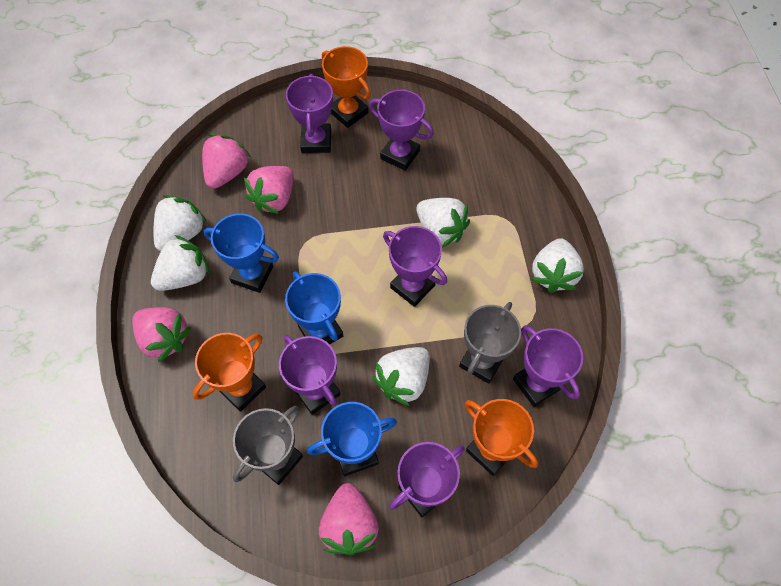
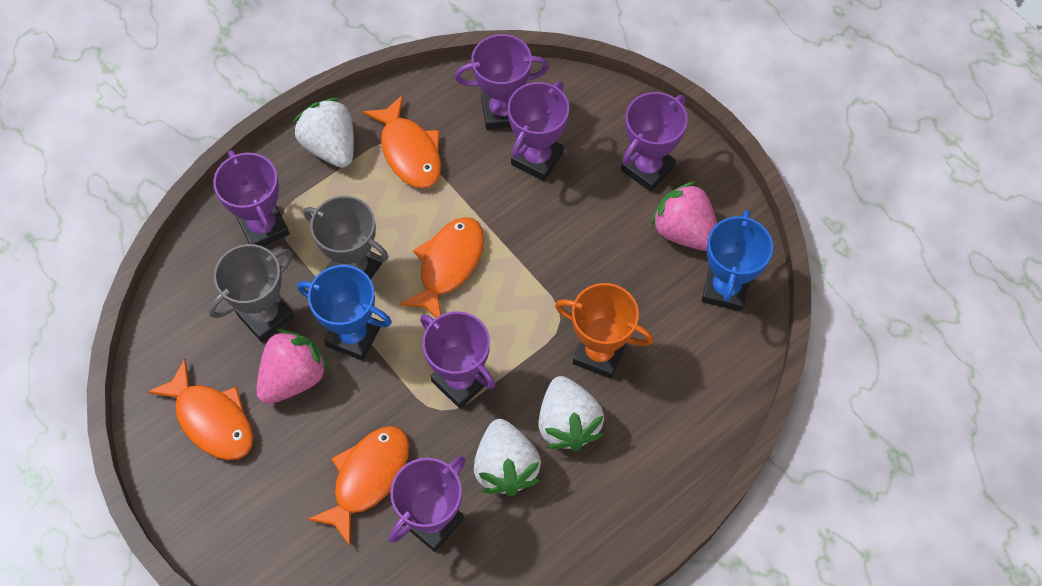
blue trophy: 3 -> 2
orange fish: 0 -> 4
orange trophy: 3 -> 1
pink strawberry: 4 -> 2
white strawberry: 5 -> 3

